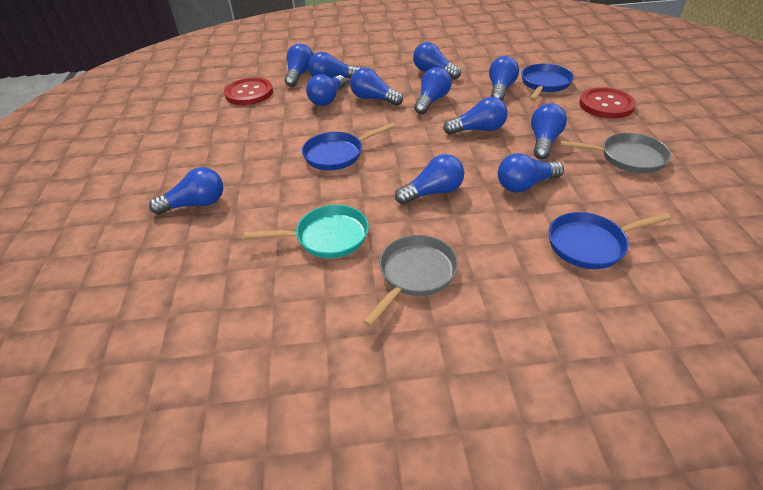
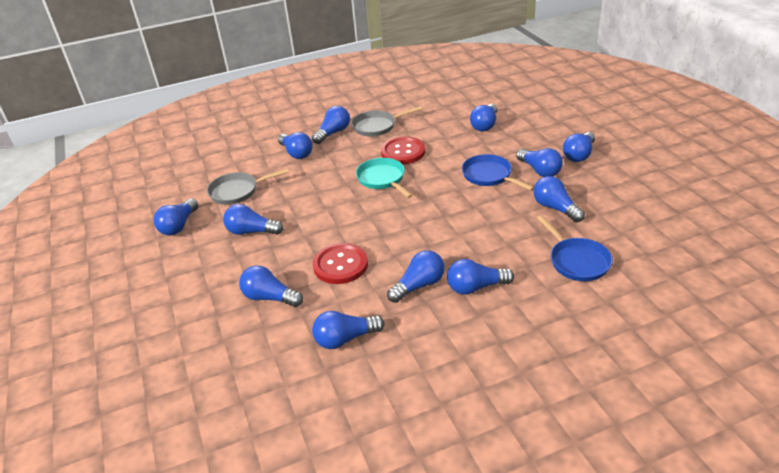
blue pan: 3 -> 2

